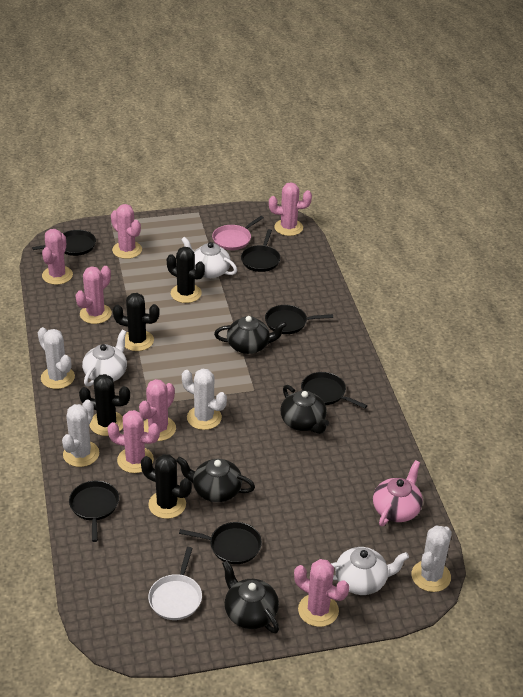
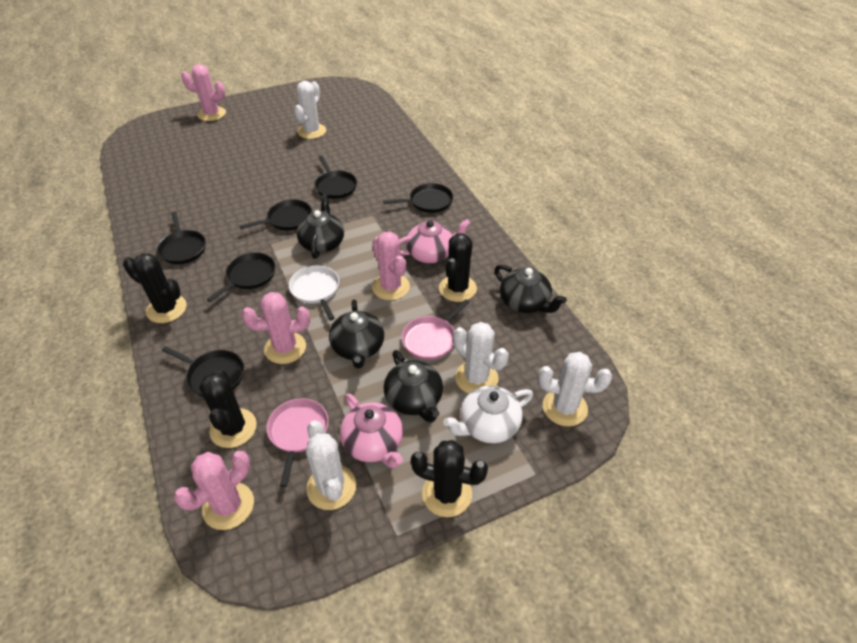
pink cactus: 7 -> 4
pink pan: 1 -> 2
pink teapot: 1 -> 2
white teapot: 3 -> 1

